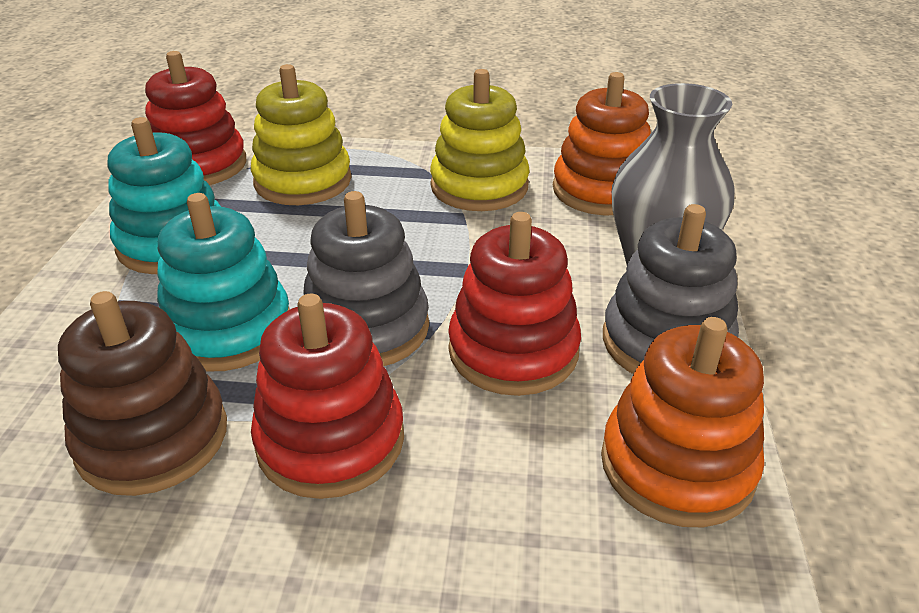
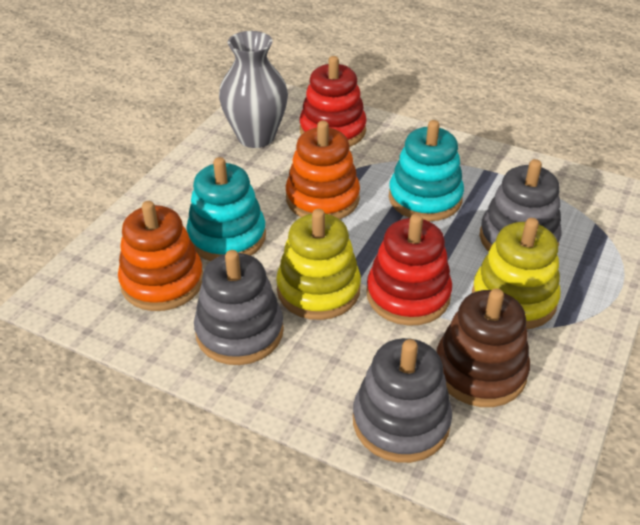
grey stacking toy: 2 -> 3
red stacking toy: 3 -> 2

